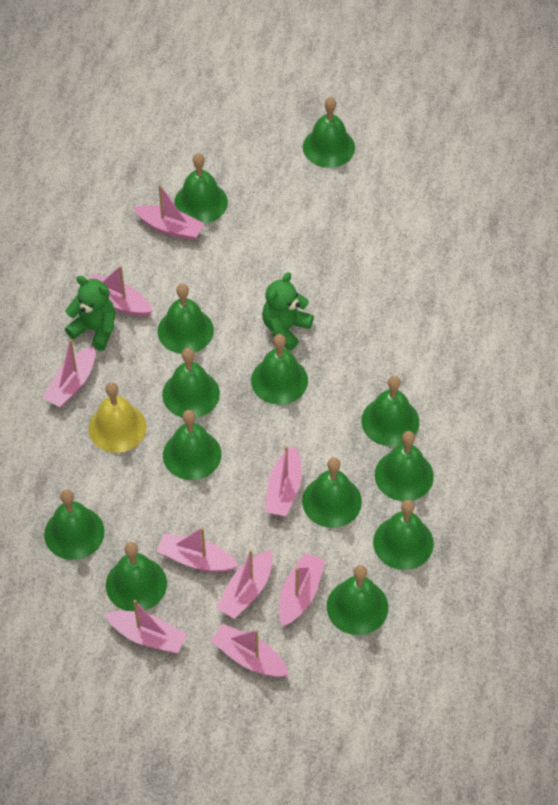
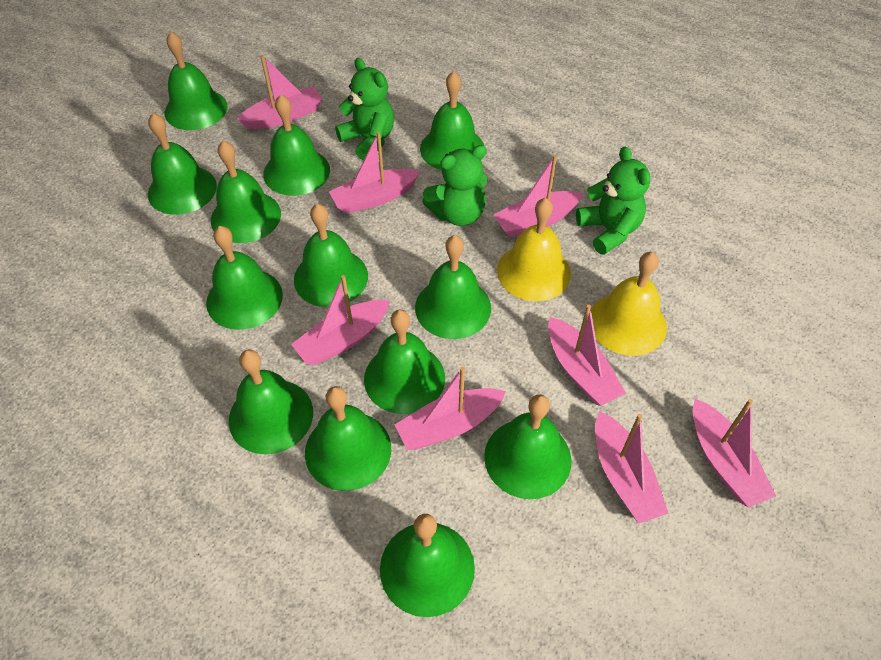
green teddy bear: 2 -> 3
pink boat: 9 -> 8
yellow bell: 1 -> 2

